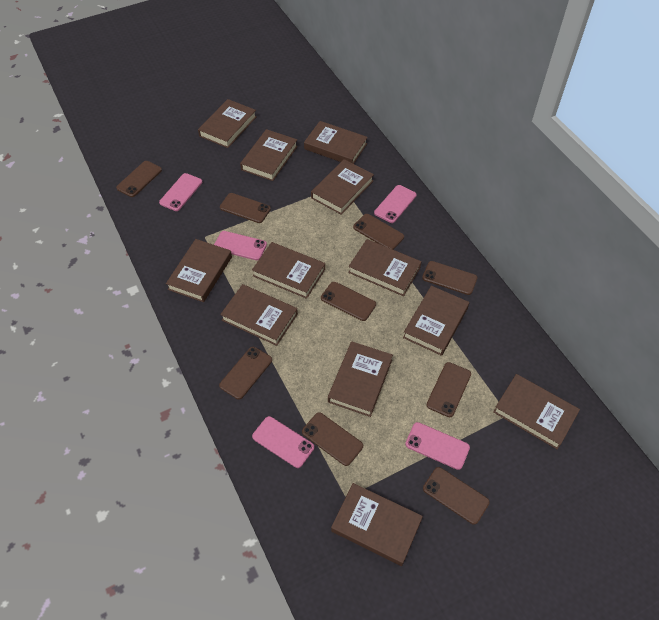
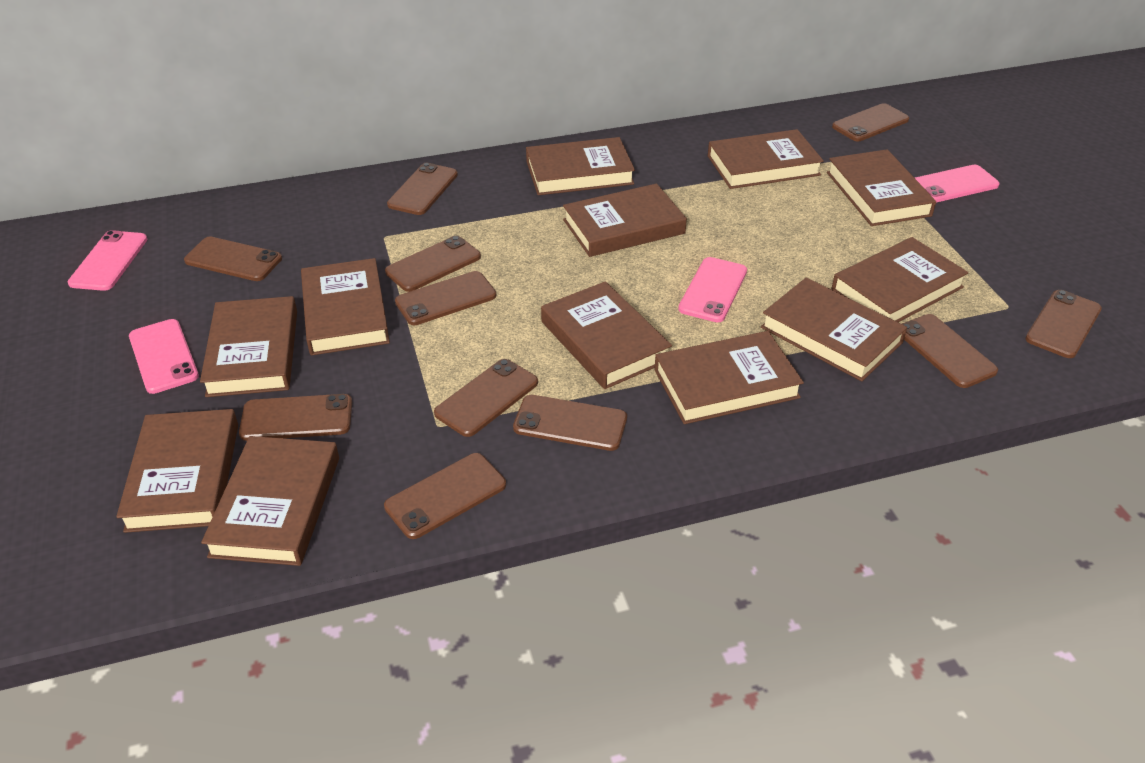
brown phone: 9 -> 11
pink phone: 5 -> 4

